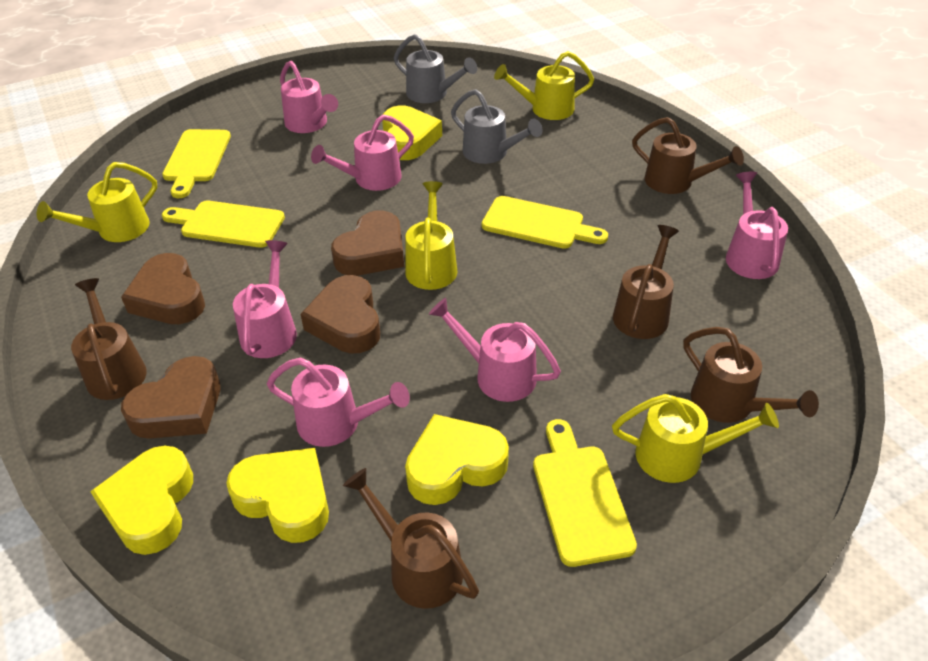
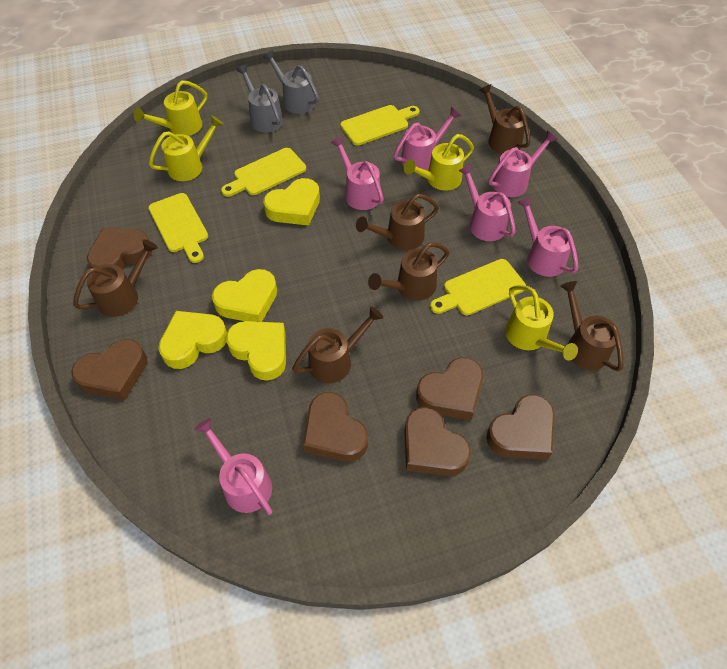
brown heart: 4 -> 6
brown watering can: 5 -> 6

